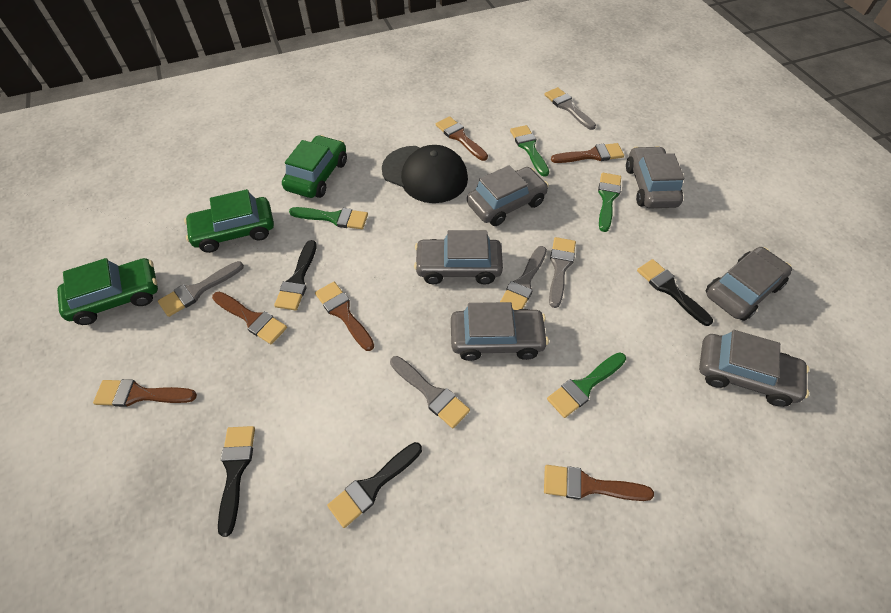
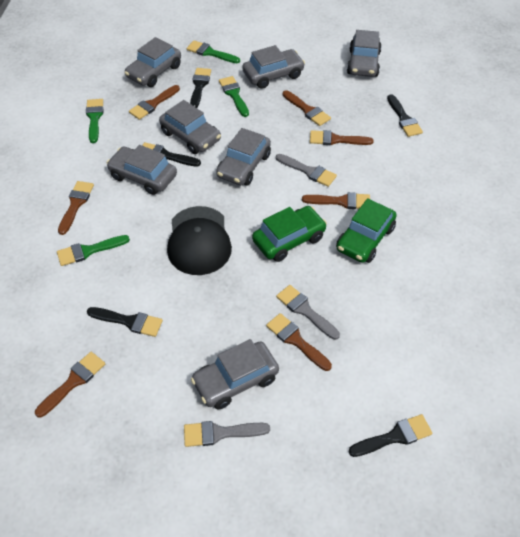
black brush: 4 -> 5
brown brush: 6 -> 7
green car: 3 -> 2
grey brush: 5 -> 3
grey car: 6 -> 7

